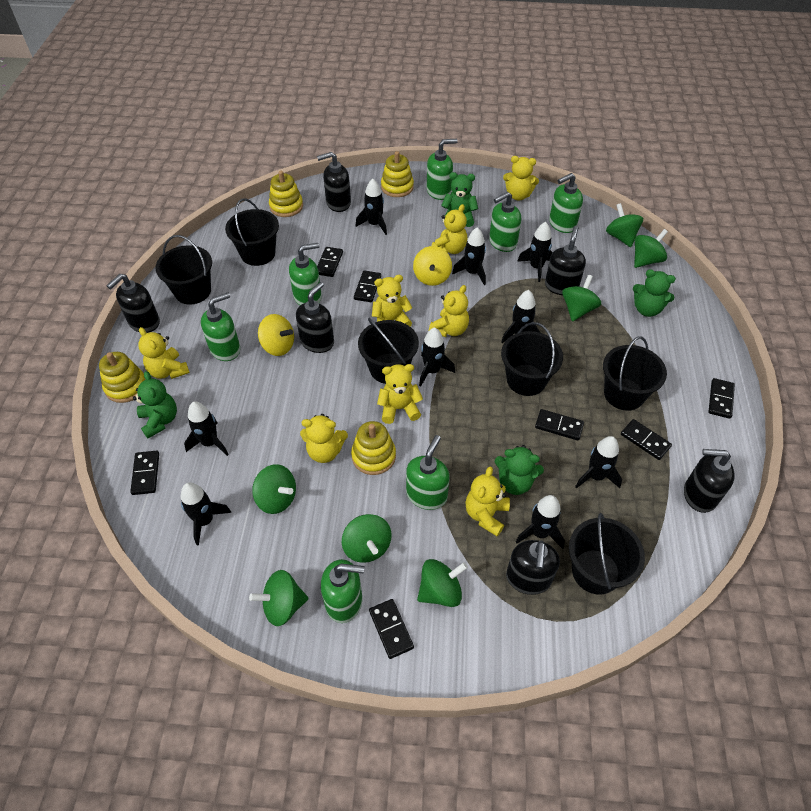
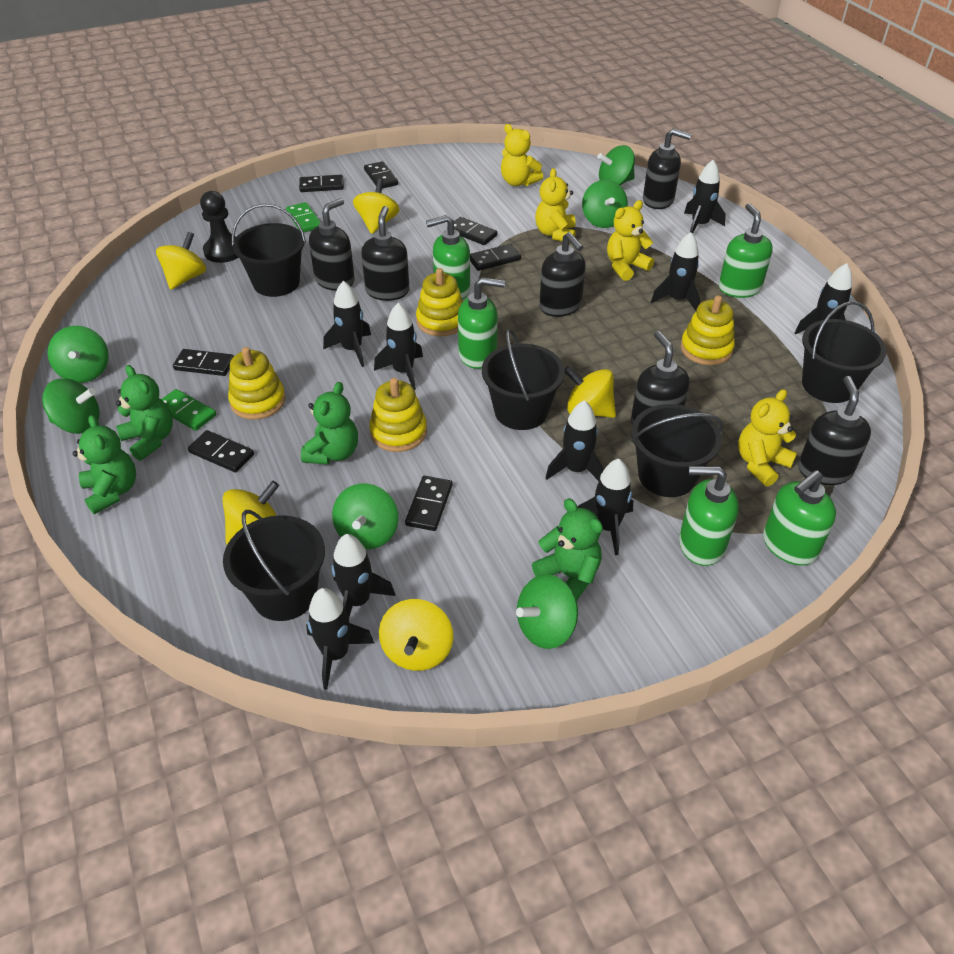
black bucket: 6 -> 5
black pawn: 0 -> 1
green domino: 0 -> 2
green soap dispenser: 7 -> 5
green spinning top: 7 -> 6
yellow spinning top: 2 -> 5
yellow teddy bear: 8 -> 4

